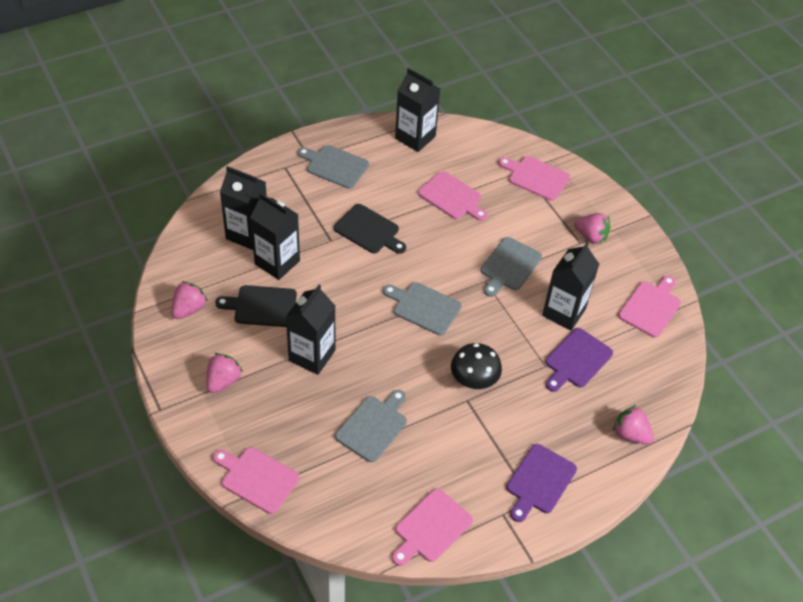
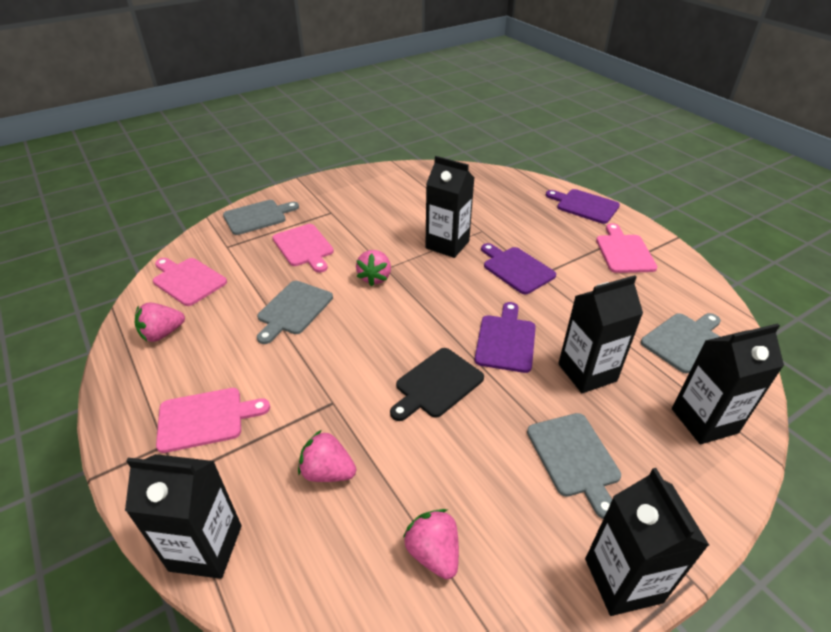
black cutting board: 2 -> 1
black mushroom: 1 -> 0
pink cutting board: 5 -> 4
purple cutting board: 2 -> 3

